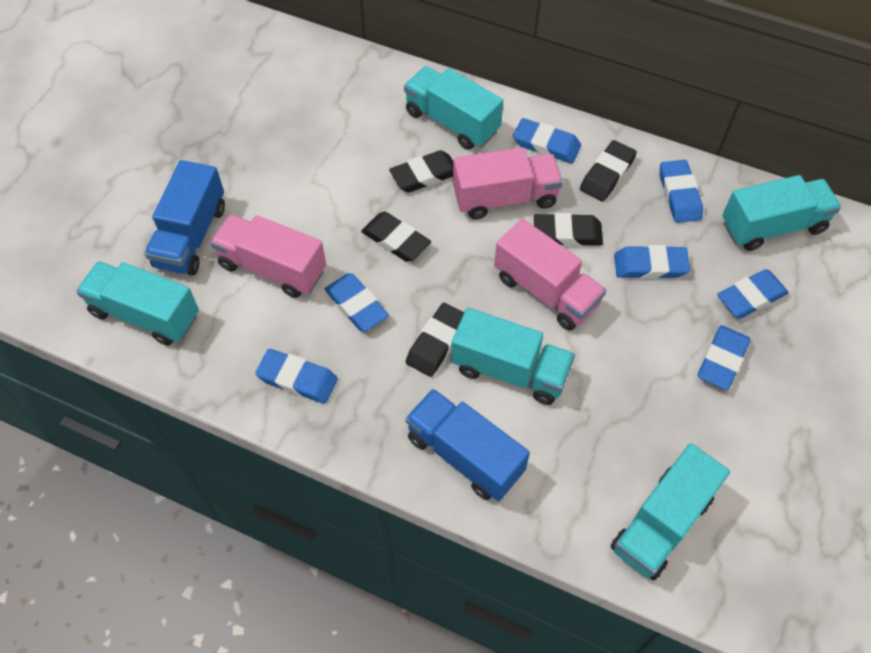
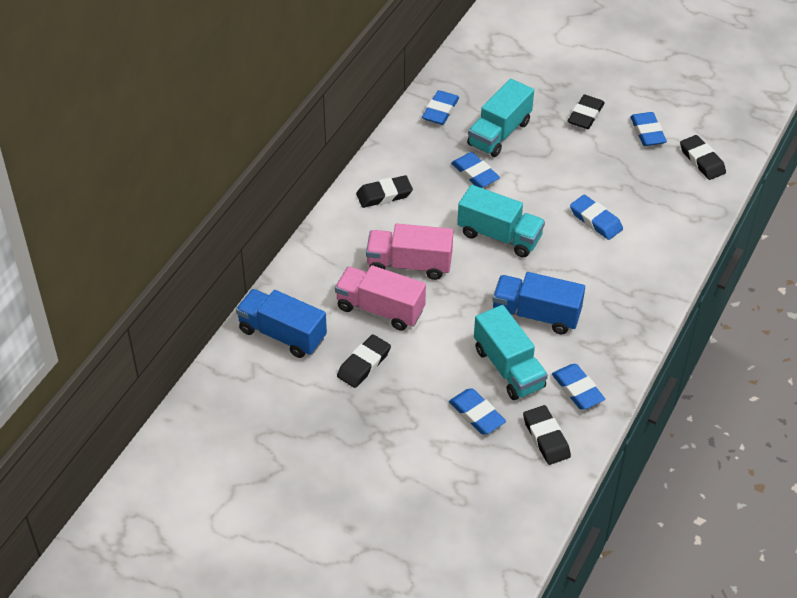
blue eraser: 7 -> 6
pink truck: 3 -> 2
turquoise truck: 5 -> 3

